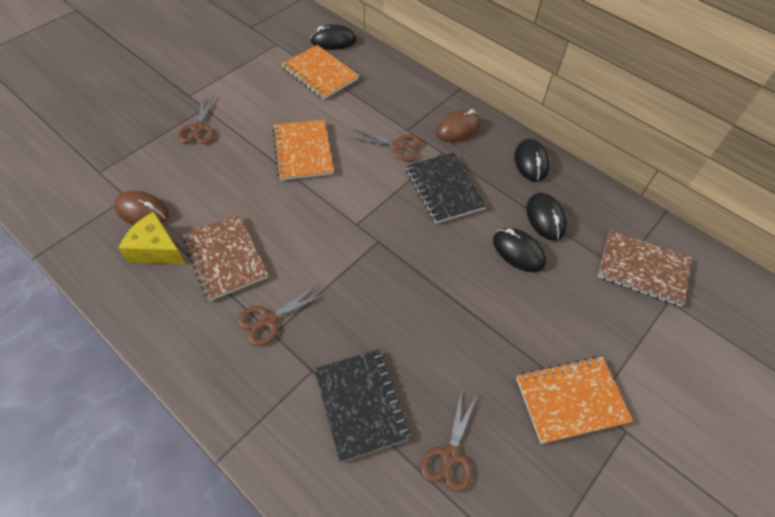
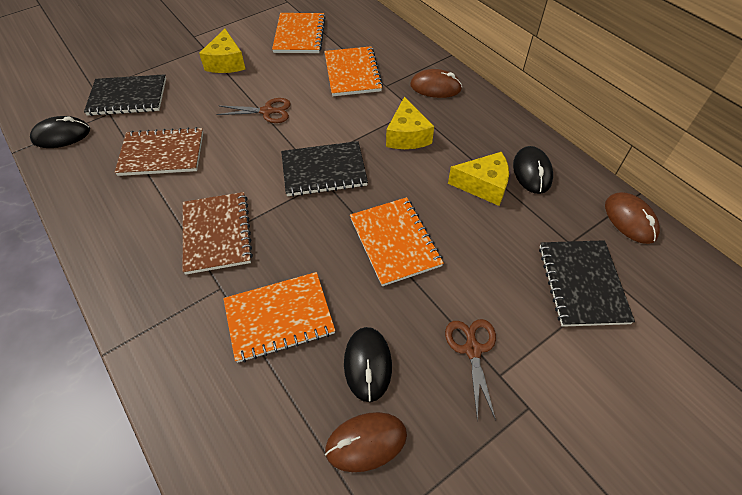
black mouse: 4 -> 3
black notebook: 2 -> 3
brown mouse: 2 -> 3
brown scissors: 4 -> 2
orange notebook: 3 -> 4
yellow cheese: 1 -> 3

